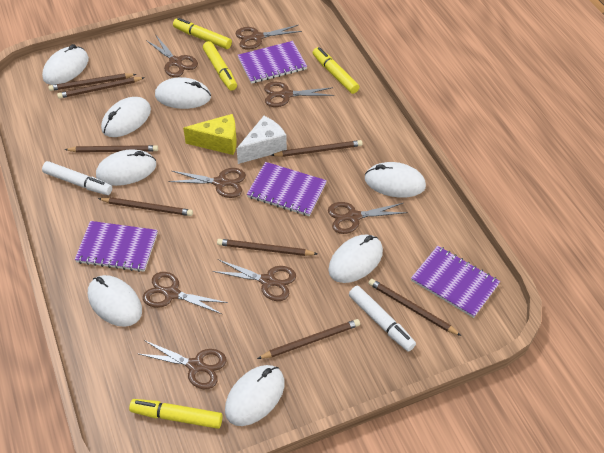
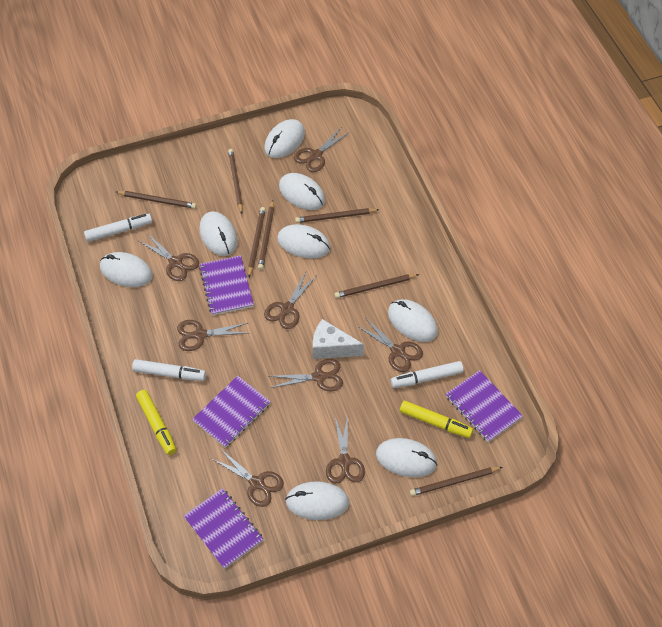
brown pencil: 8 -> 7
white marker: 2 -> 3
yellow cheese: 1 -> 0
yellow marker: 4 -> 2

